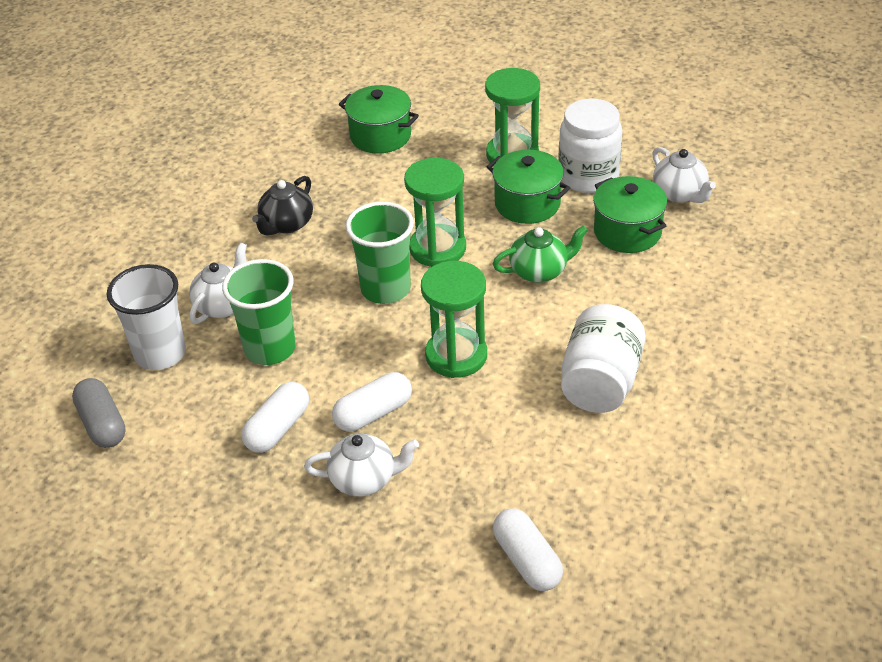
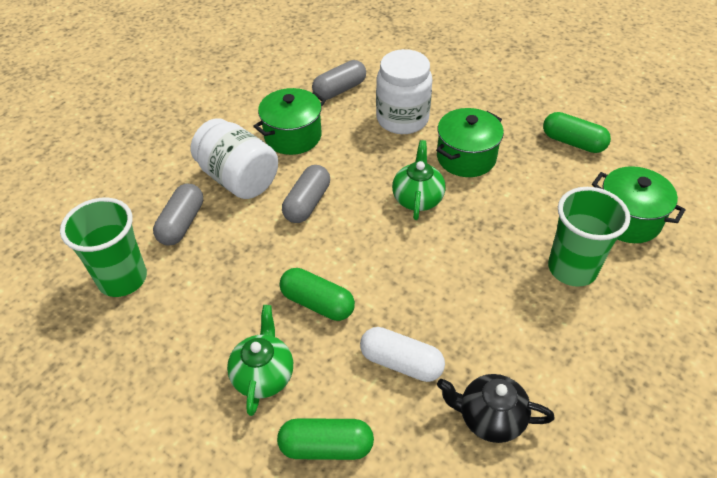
green capsule: 0 -> 3
green hourglass: 3 -> 0
green teapot: 1 -> 2
grey capsule: 1 -> 3
white capsule: 3 -> 1
white cup: 1 -> 0
white teapot: 3 -> 0

